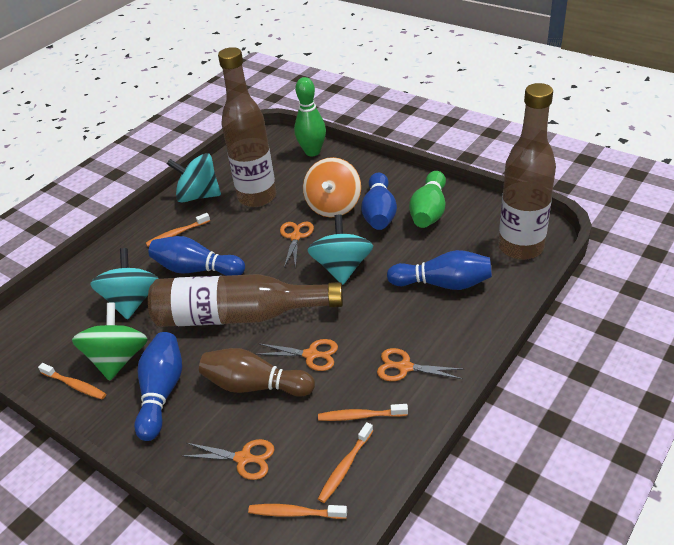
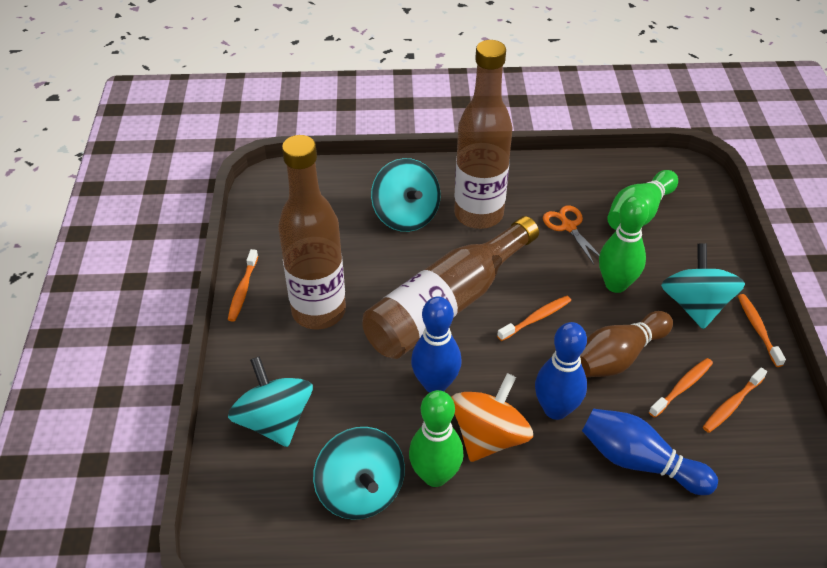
blue bowling pin: 4 -> 3
green bowling pin: 2 -> 3
green spinning top: 1 -> 0
orange scissors: 4 -> 1
turquoise spinning top: 3 -> 4

